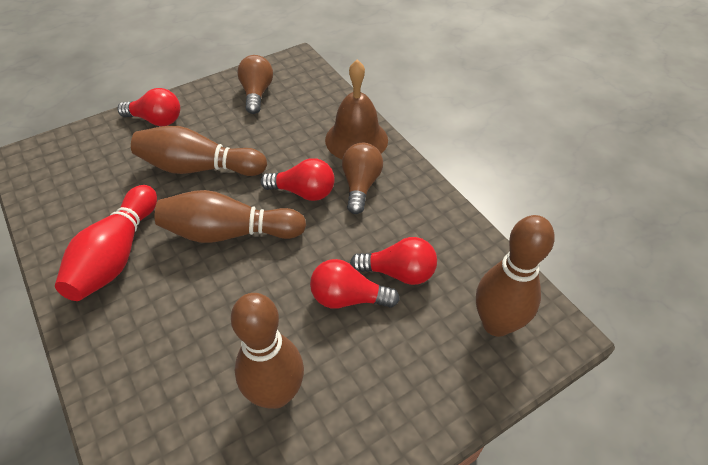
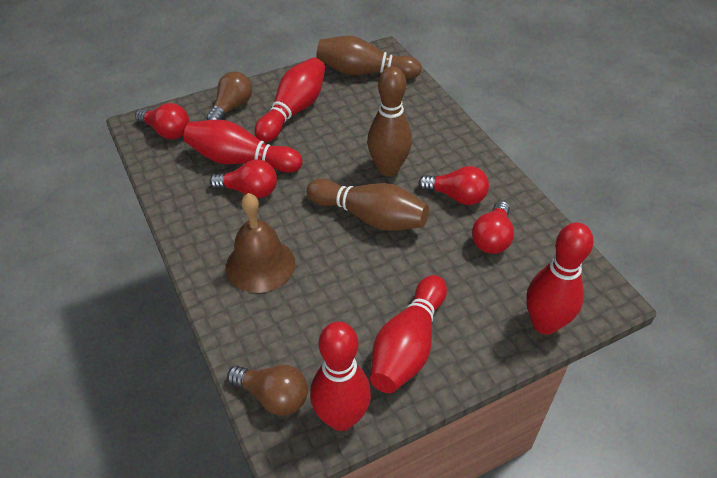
brown bowling pin: 4 -> 3
red bowling pin: 1 -> 5

